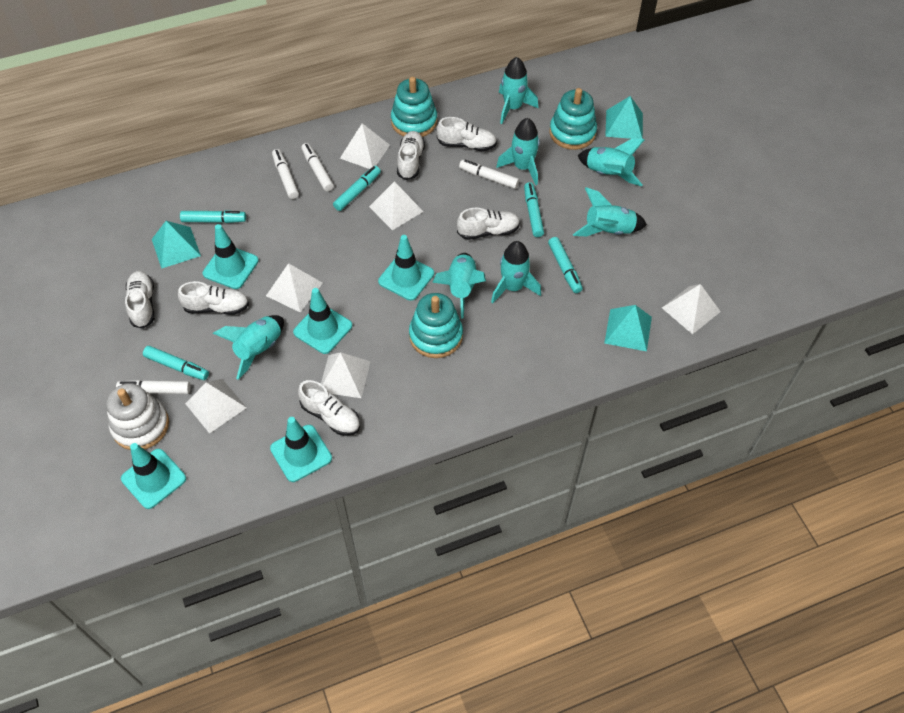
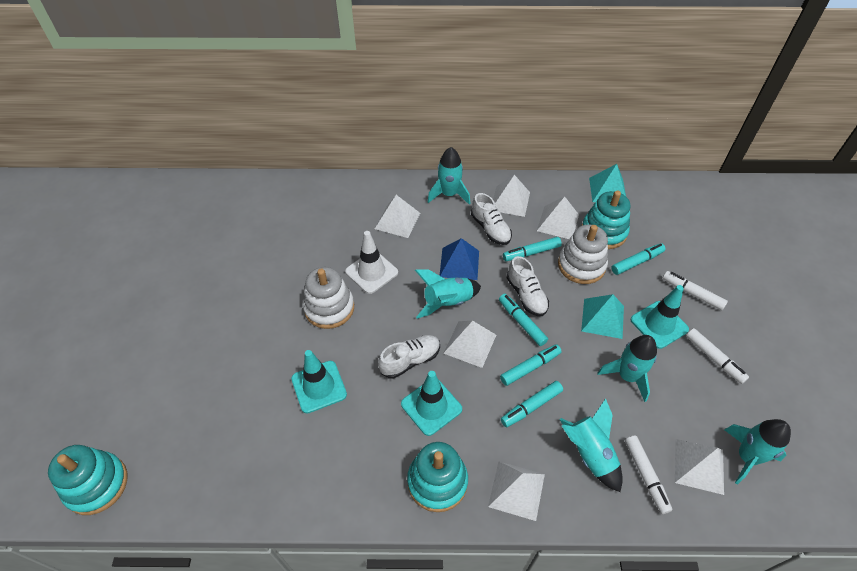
blue pyramid: 0 -> 1
turquoise pyramid: 3 -> 2
turquoise rocket: 7 -> 5
turquoise traffic cone: 5 -> 3
white marker: 4 -> 3
white shoe: 6 -> 3
white stacking toy: 1 -> 2
white traffic cone: 0 -> 1

